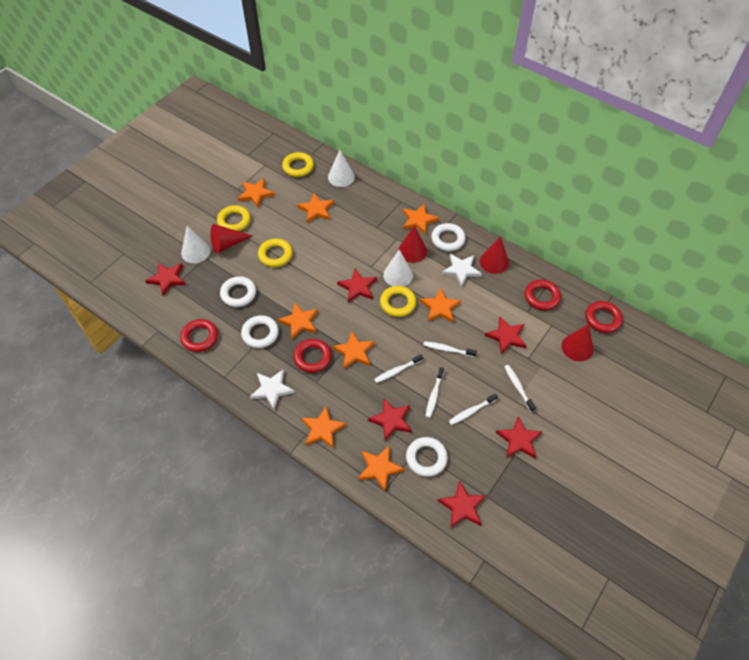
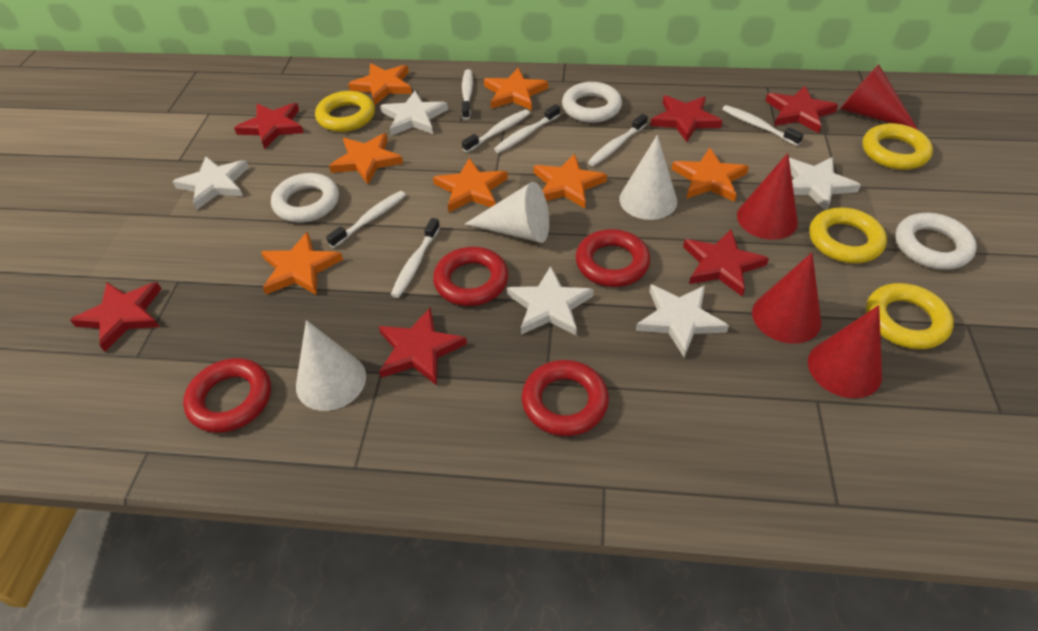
orange star: 8 -> 7
white ring: 4 -> 3
white star: 2 -> 5
white toothbrush: 5 -> 7

